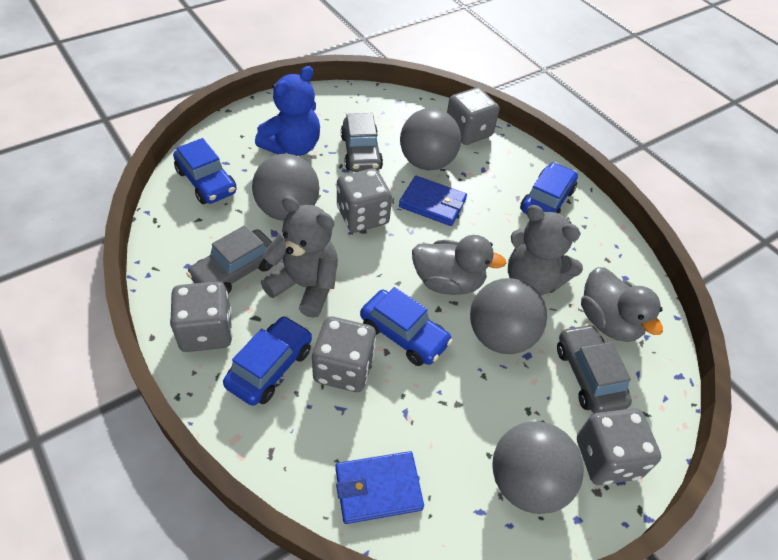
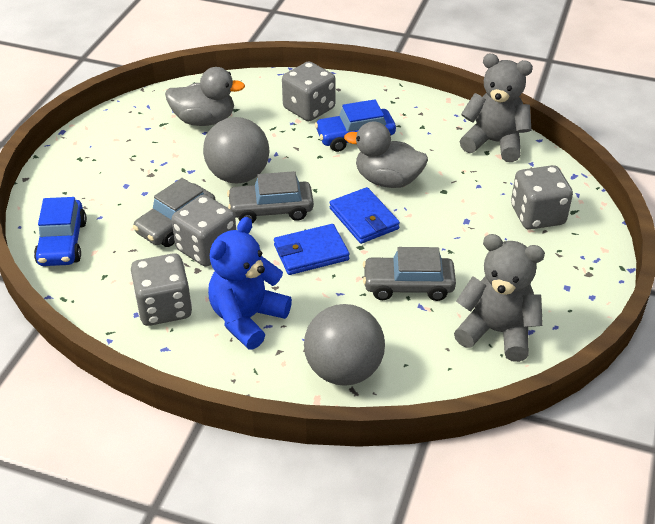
blue car: 4 -> 2
grey ball: 4 -> 2
grey dice: 5 -> 4

